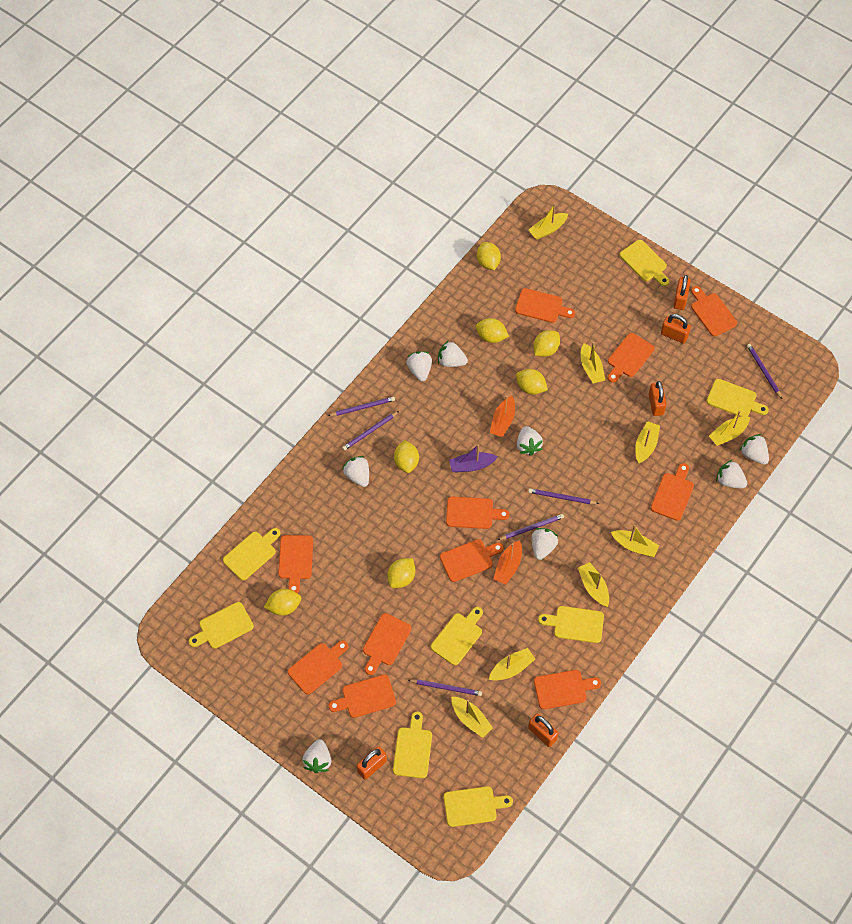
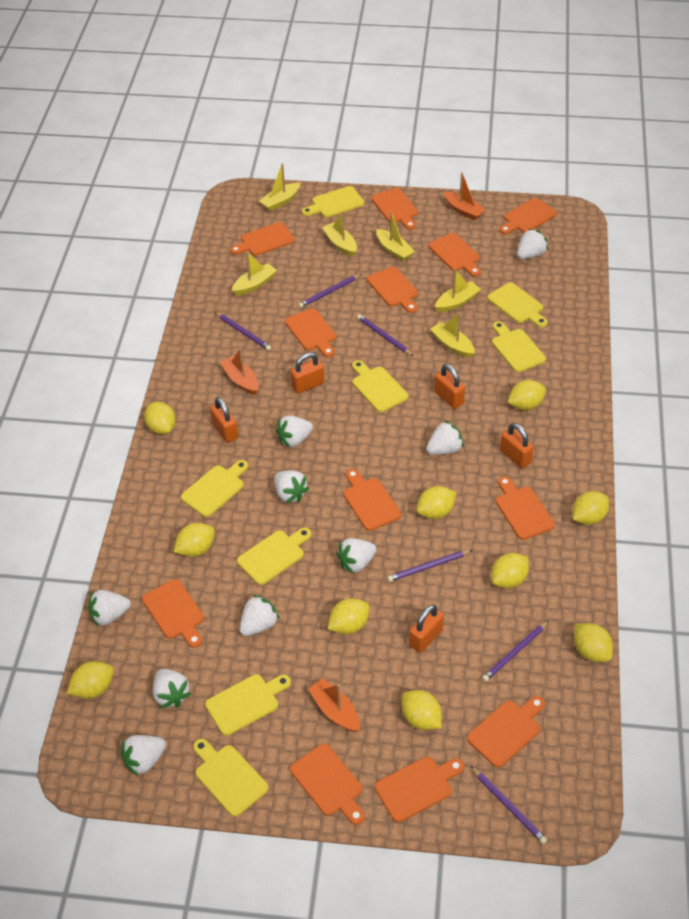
orange boat: 2 -> 3
orange cutting board: 11 -> 12
purple boat: 1 -> 0
white strawberry: 8 -> 9
yellow boat: 8 -> 6
yellow lemon: 7 -> 10

